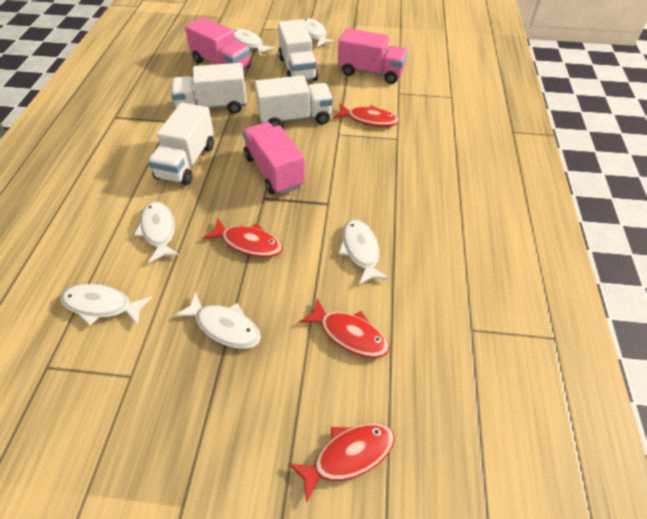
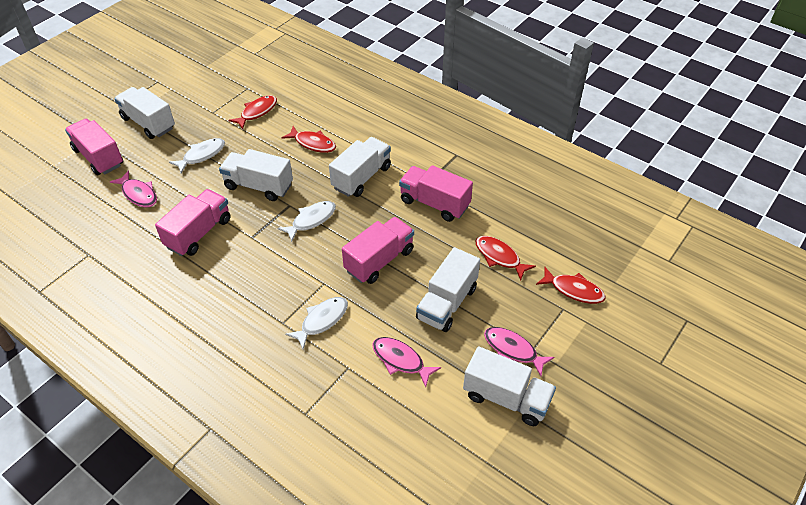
pink fish: 0 -> 3
pink truck: 3 -> 4
white fish: 6 -> 3
white truck: 4 -> 5

